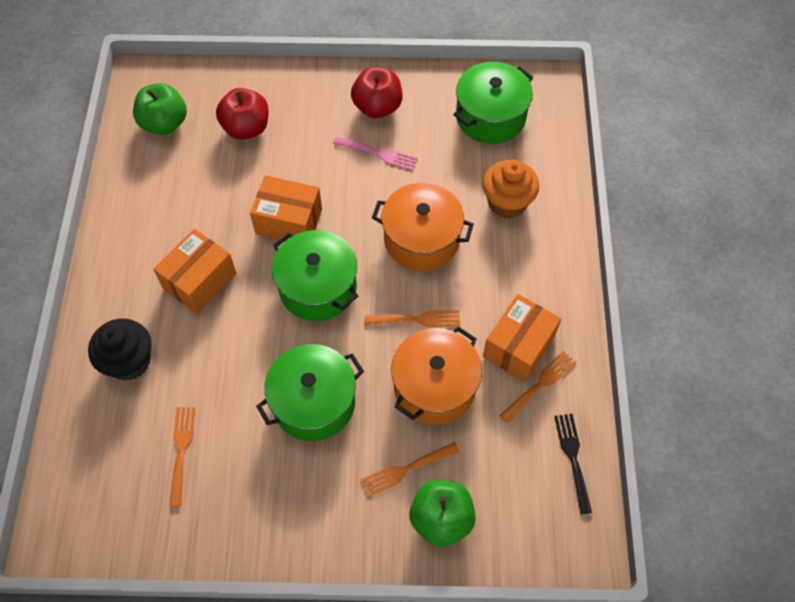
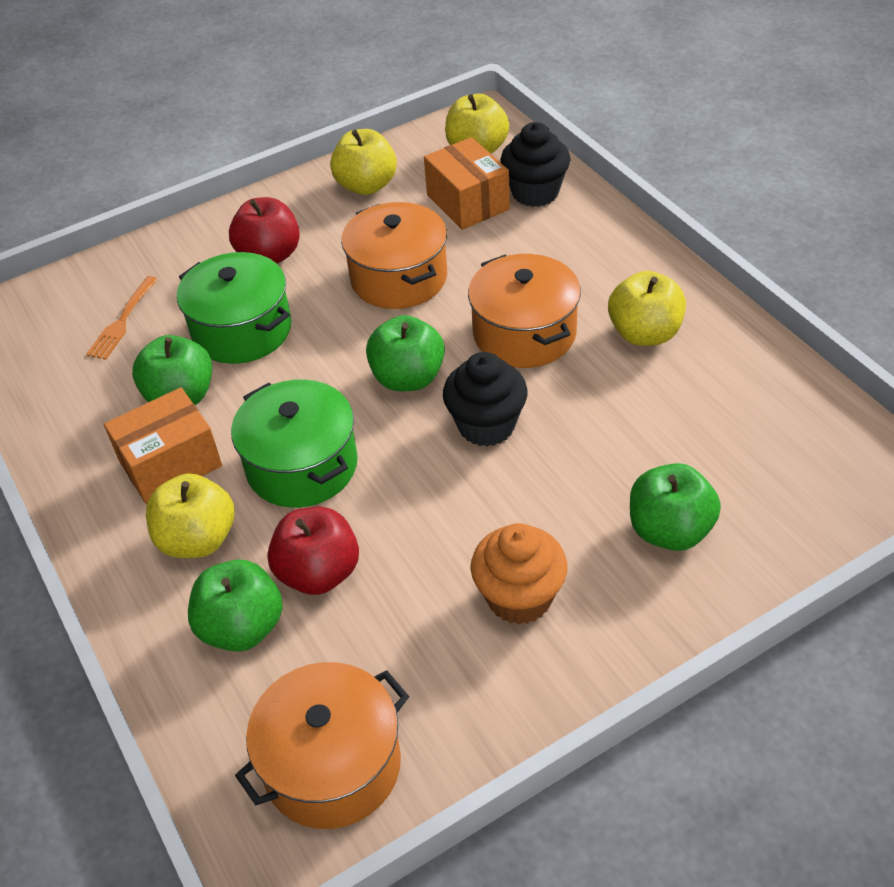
black cupcake: 1 -> 2
black fork: 1 -> 0
green apple: 2 -> 4
green pot: 3 -> 2
orange box: 3 -> 2
orange fork: 4 -> 1
orange pot: 2 -> 3
pink fork: 1 -> 0
yellow apple: 0 -> 4

